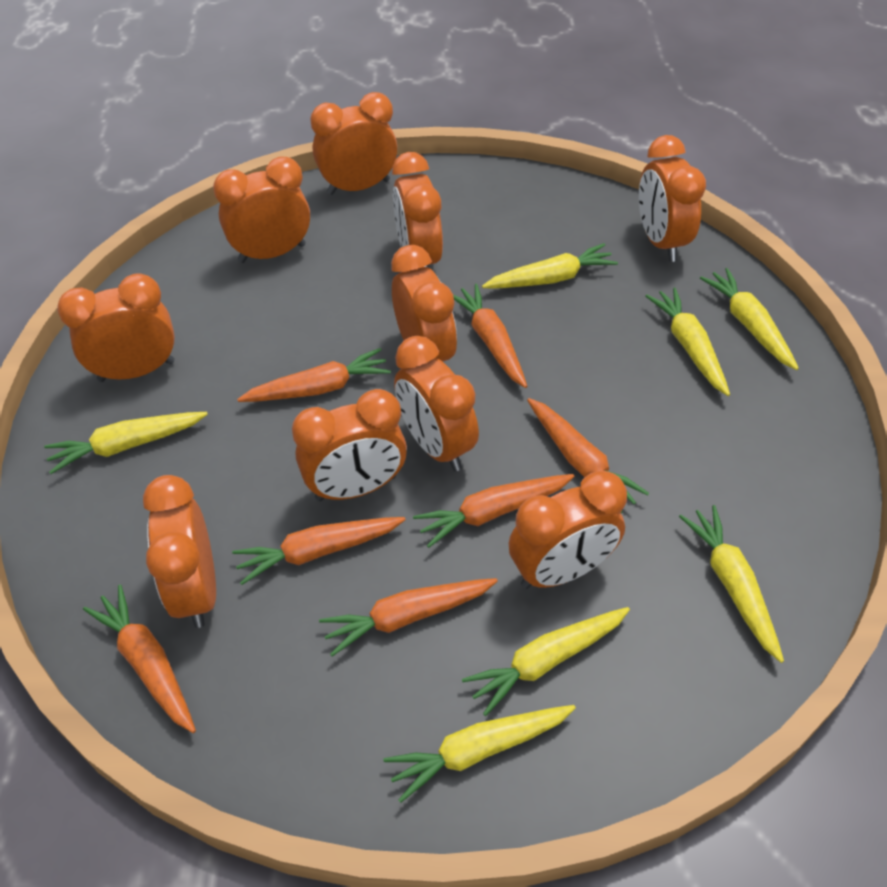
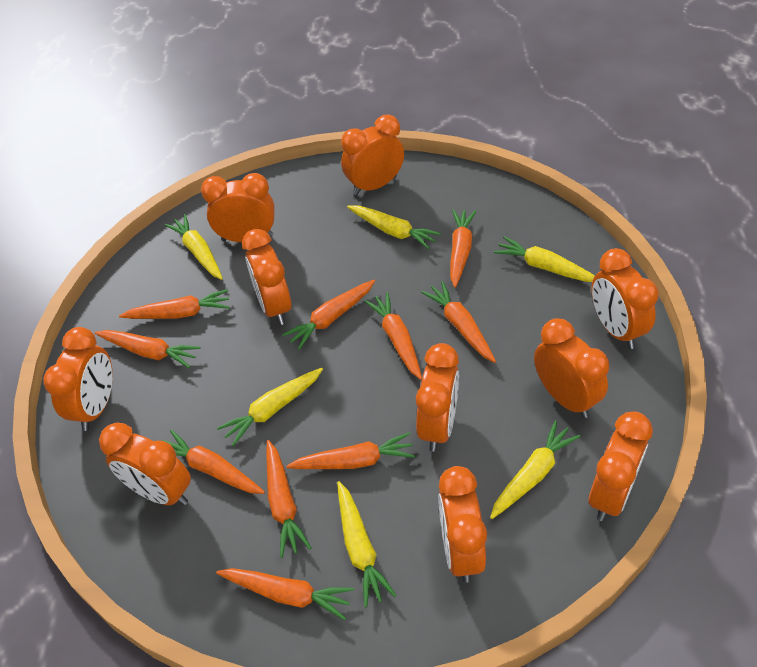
orange carrot: 7 -> 10
yellow carrot: 7 -> 6

